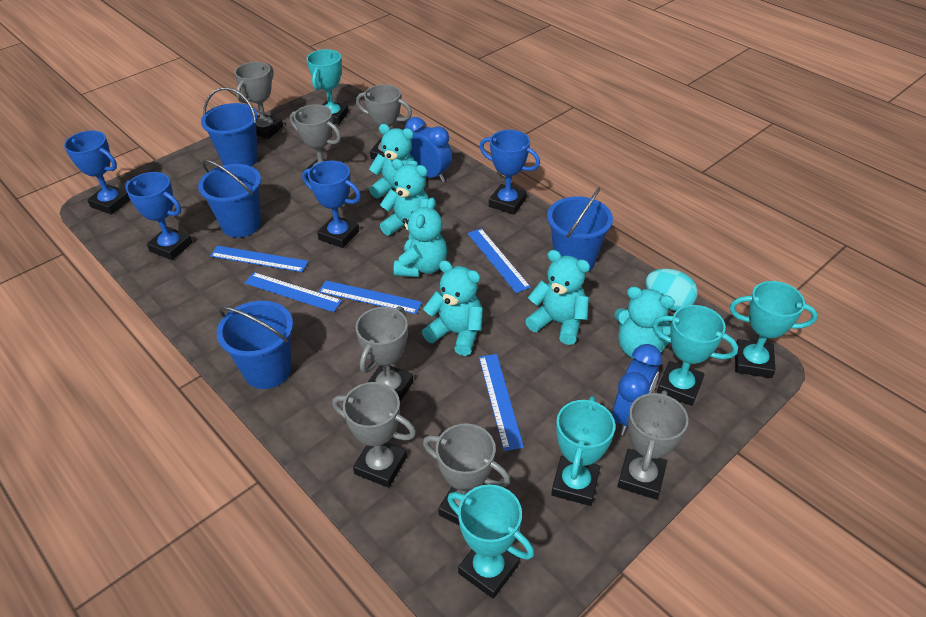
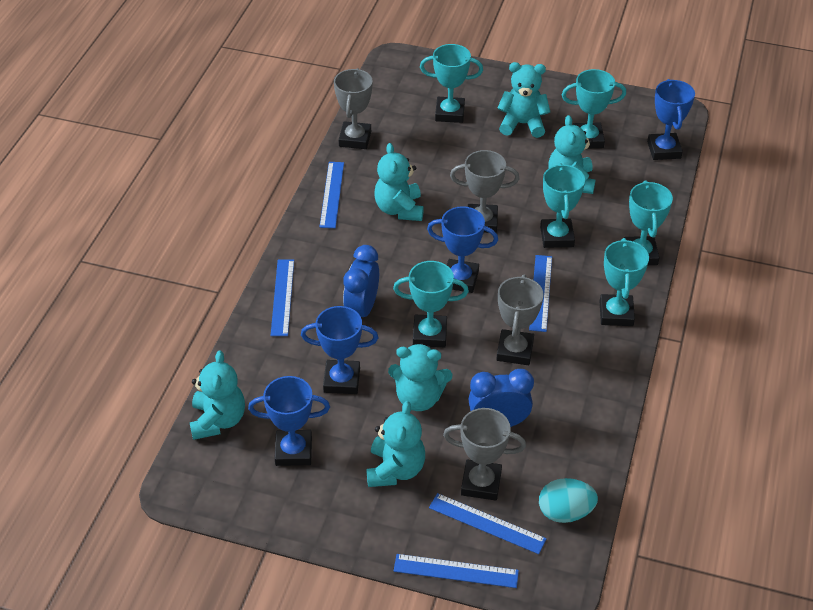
blue bucket: 4 -> 0
grey trophy: 7 -> 4
turquoise trophy: 5 -> 6

